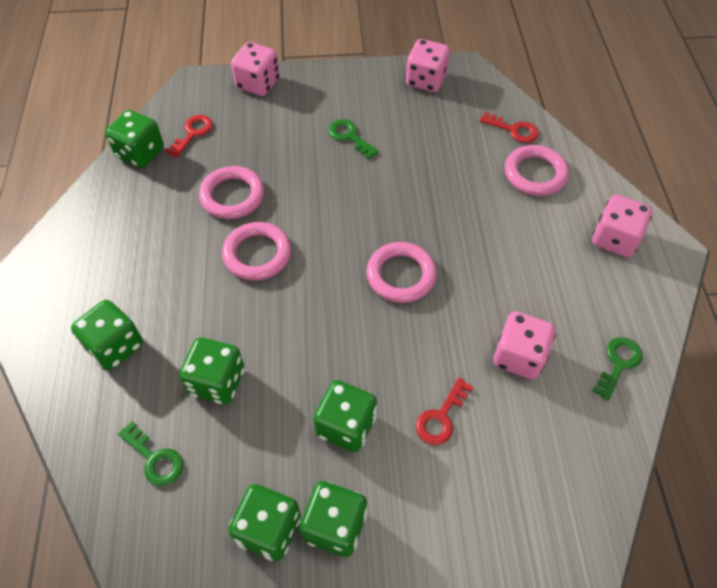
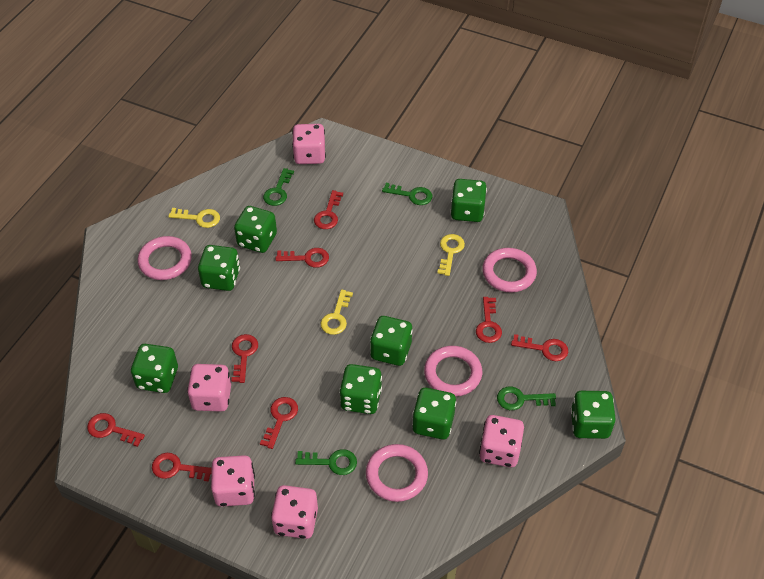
green dice: 6 -> 8
green key: 3 -> 4
pink dice: 4 -> 5
red key: 3 -> 8
yellow key: 0 -> 3

